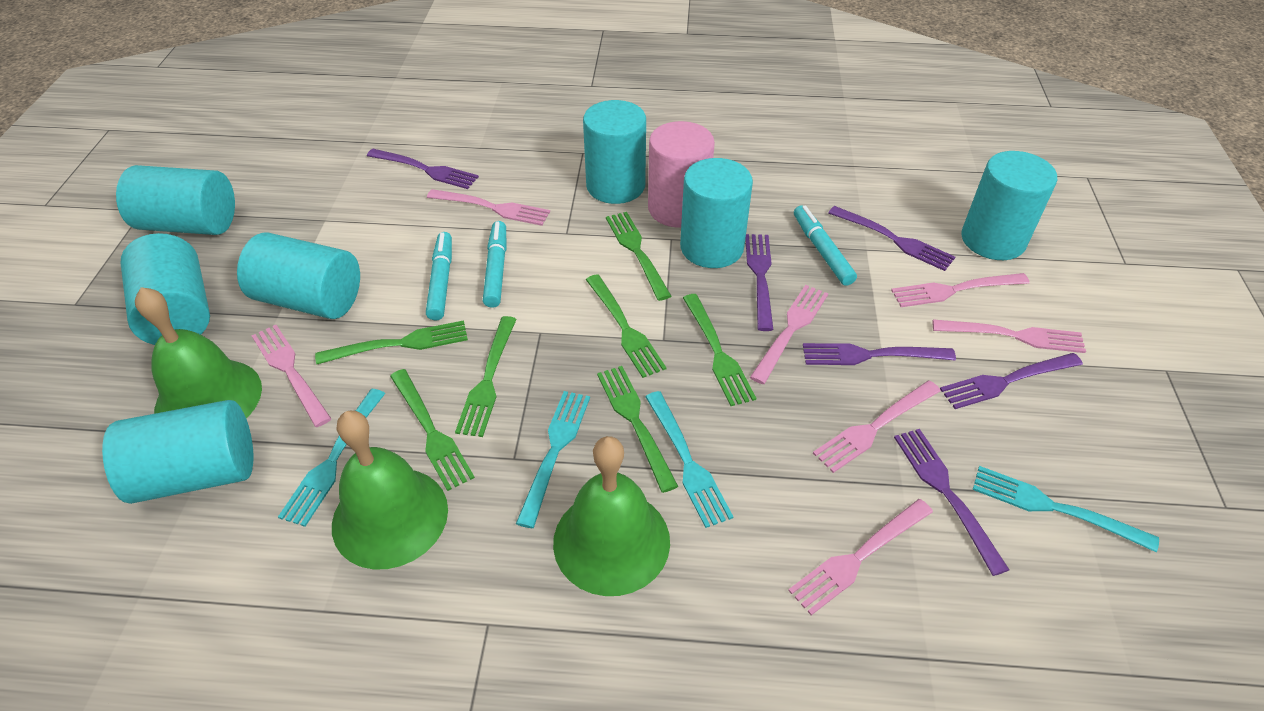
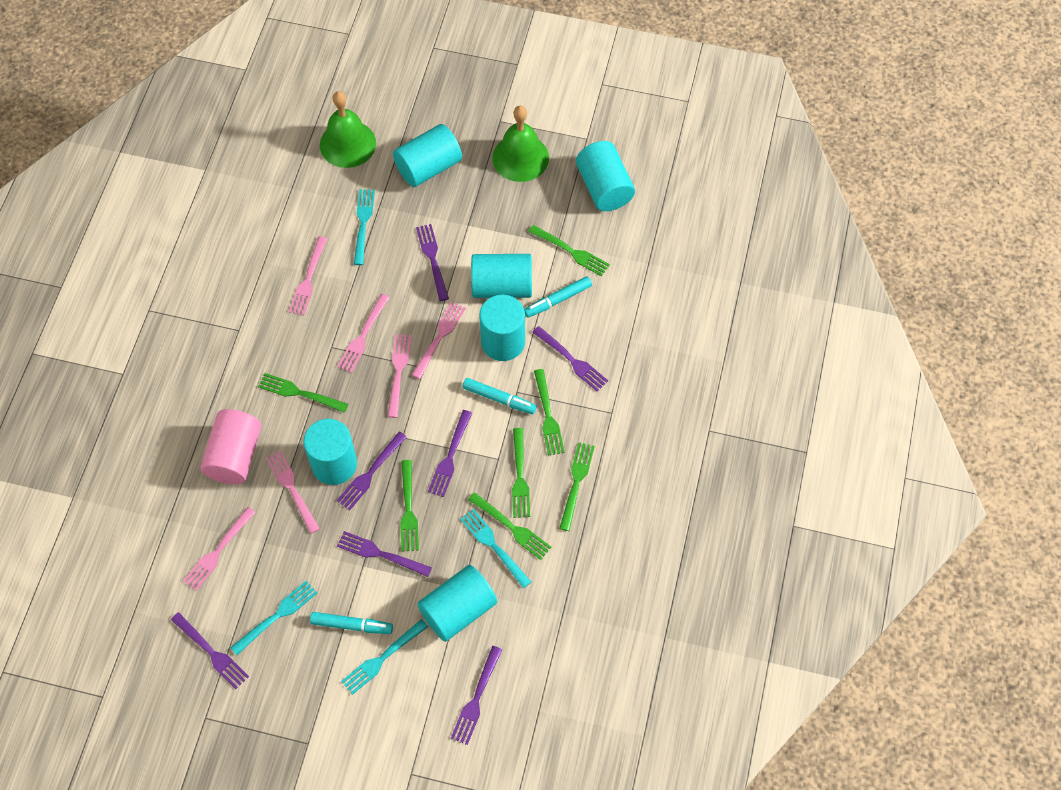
green bell: 3 -> 2
pink fork: 7 -> 6
purple fork: 6 -> 7
turquoise cylinder: 7 -> 6

